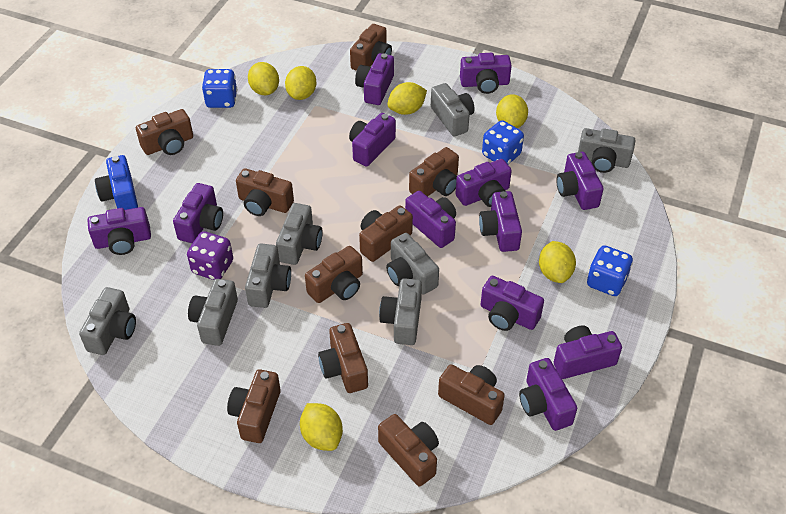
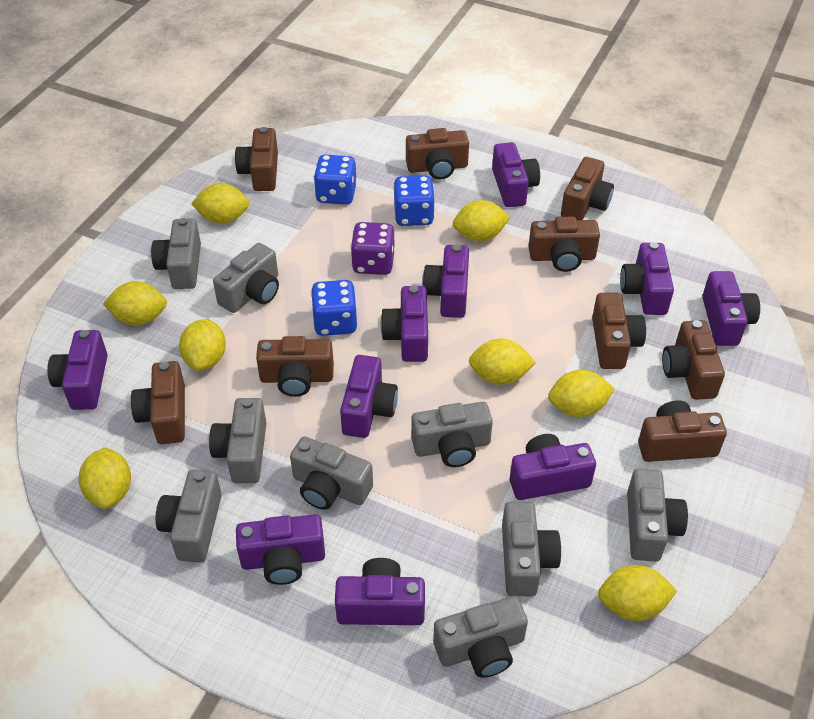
blue camera: 1 -> 0
brown camera: 10 -> 9
grey camera: 8 -> 9
purple camera: 12 -> 10
yellow lemon: 6 -> 8

